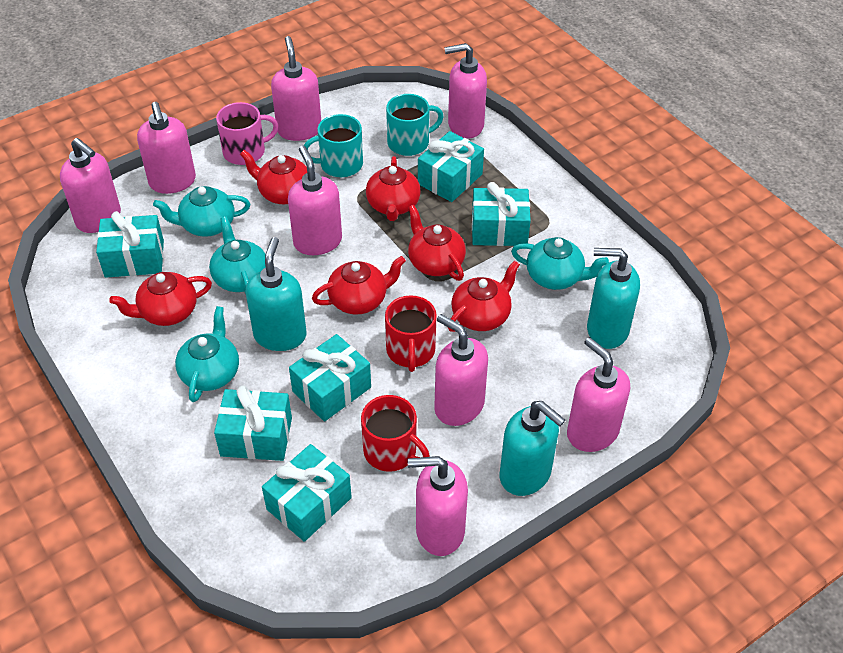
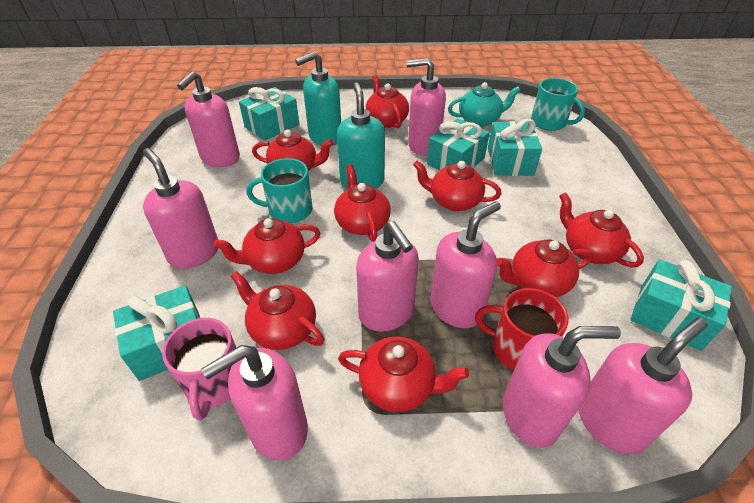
red mug: 2 -> 1
red teapot: 6 -> 9
turquoise gift: 6 -> 5
turquoise soap dispenser: 3 -> 2
turquoise teapot: 4 -> 1

